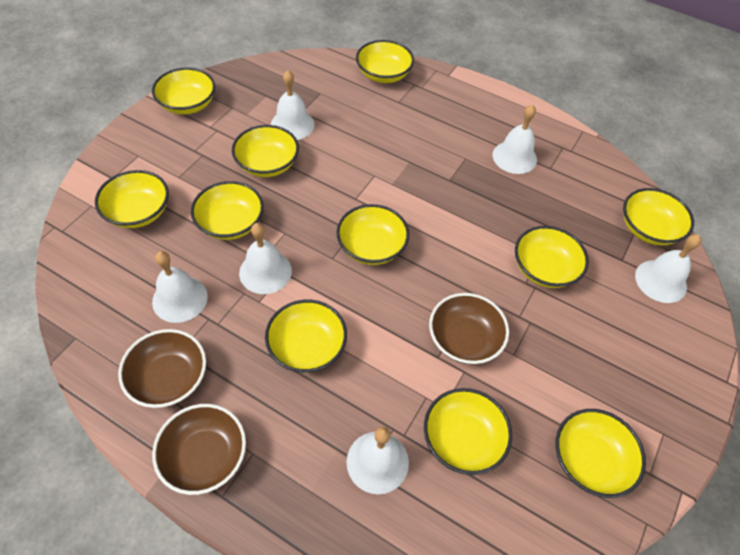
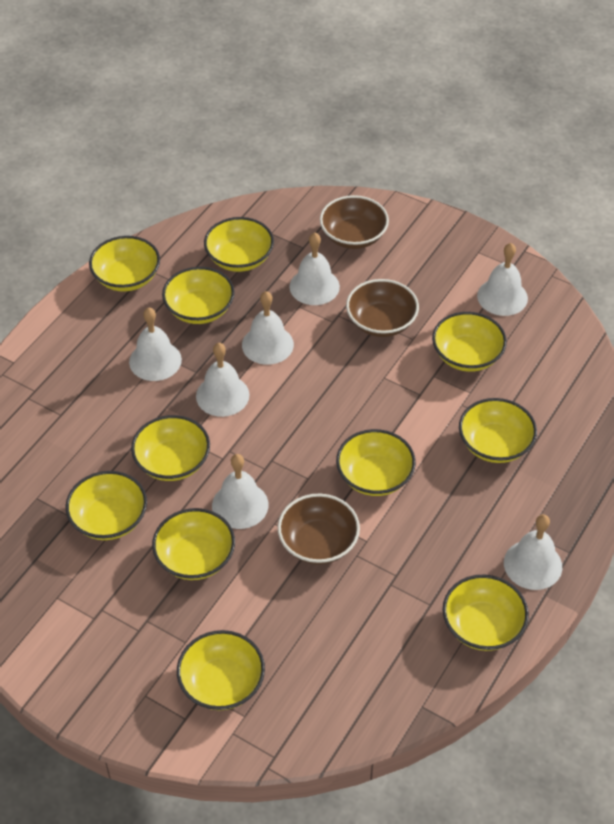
white bell: 6 -> 7

